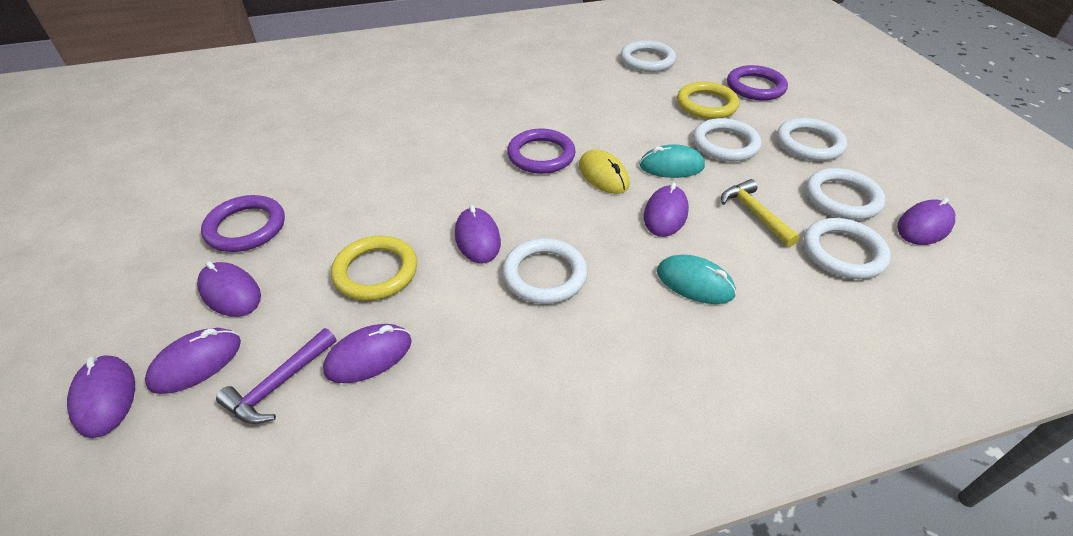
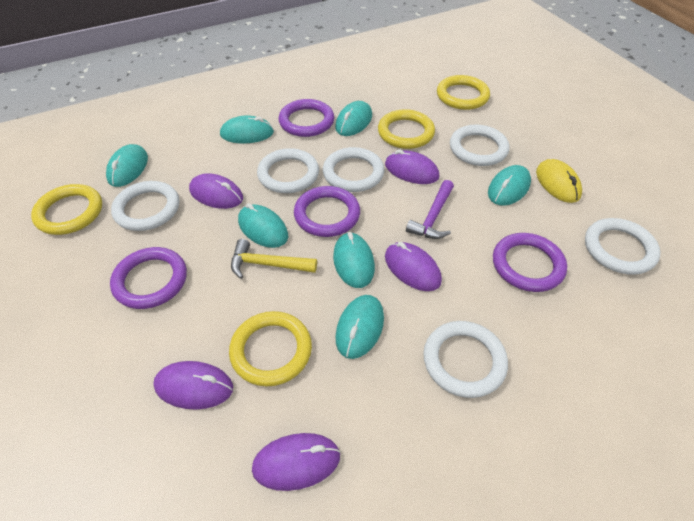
purple mouse: 7 -> 5
purple ring: 3 -> 4
turquoise mouse: 2 -> 7
yellow ring: 2 -> 4

